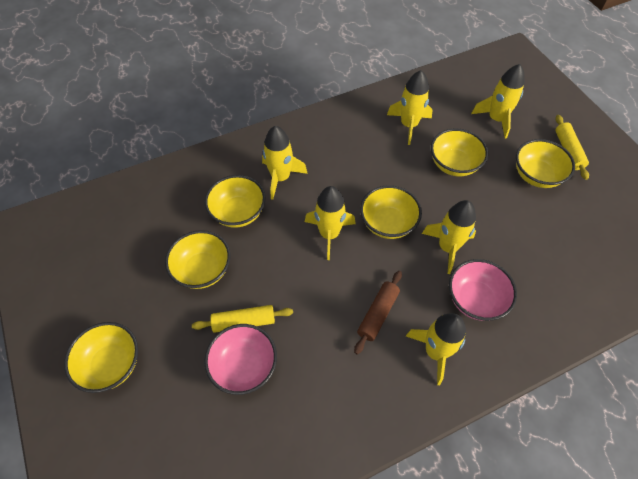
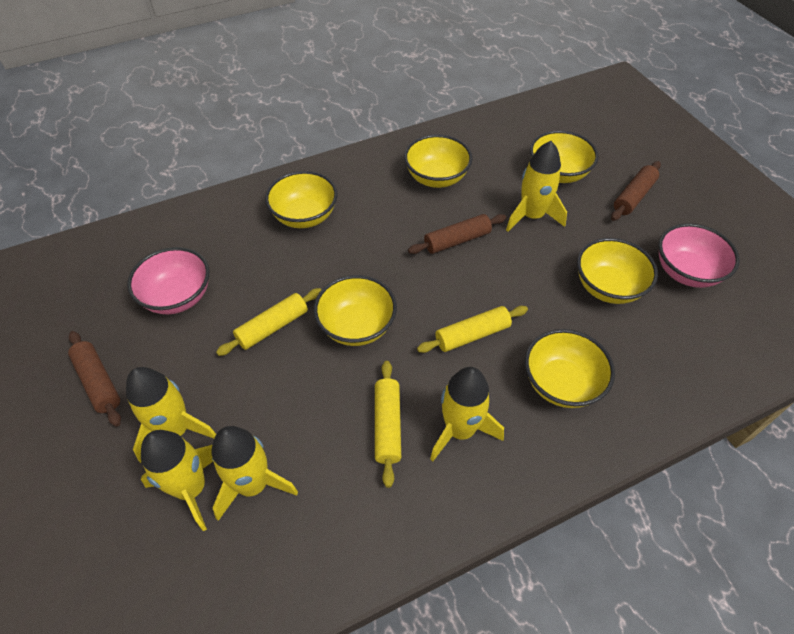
brown rolling pin: 1 -> 3
yellow rocket: 6 -> 5
yellow rolling pin: 2 -> 3

